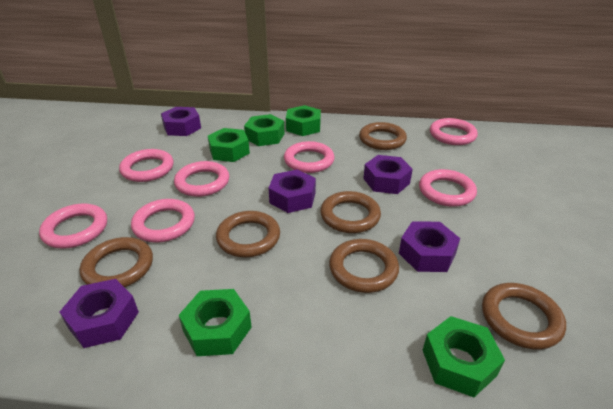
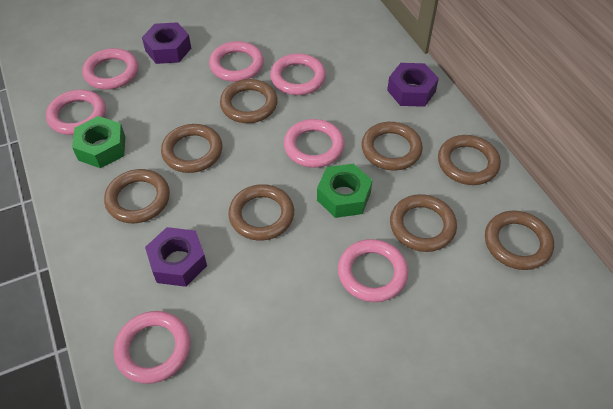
brown ring: 6 -> 8
green nut: 5 -> 2
purple nut: 5 -> 3

